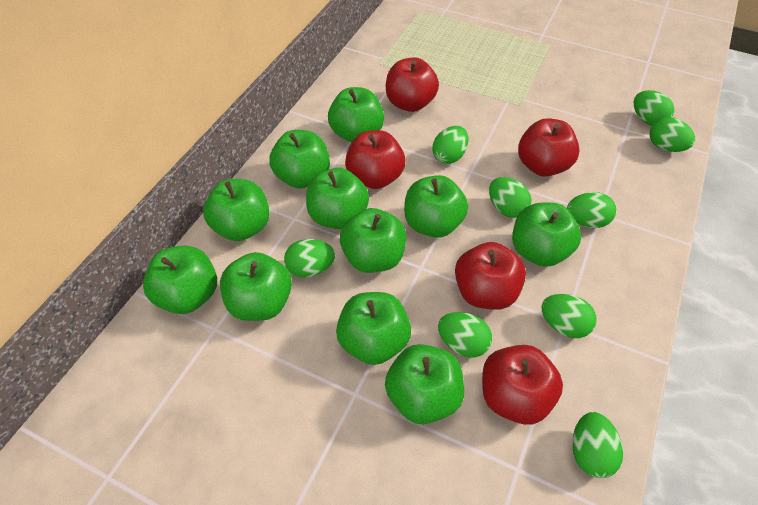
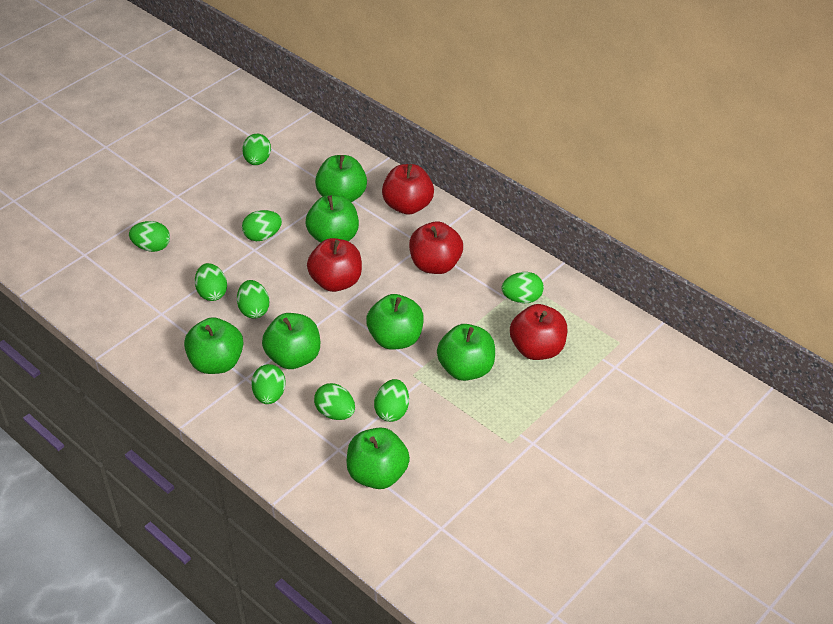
green apple: 11 -> 7
red apple: 5 -> 4

